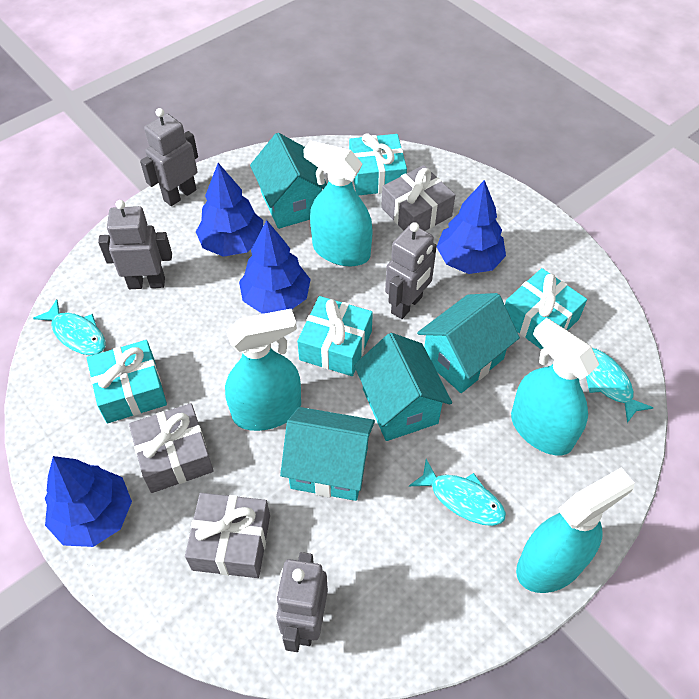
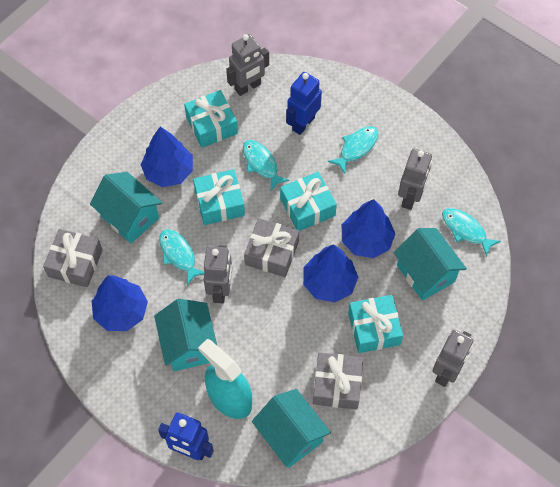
blue robot: 0 -> 2
turquoise fish: 3 -> 4
turquoise spray bottle: 4 -> 1

